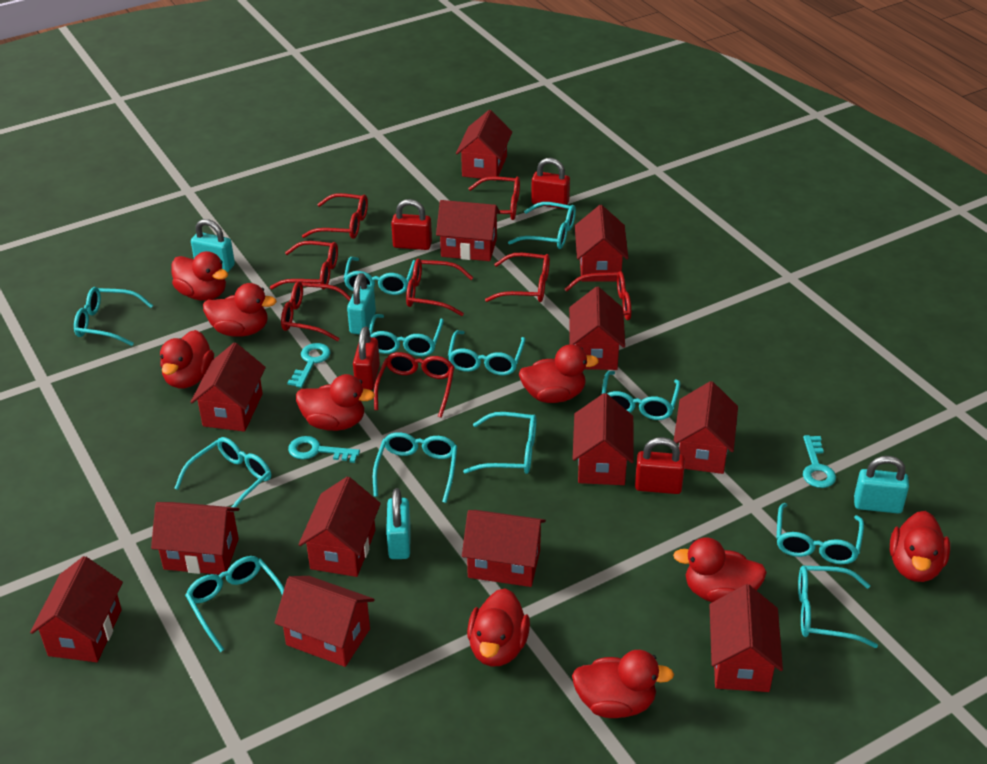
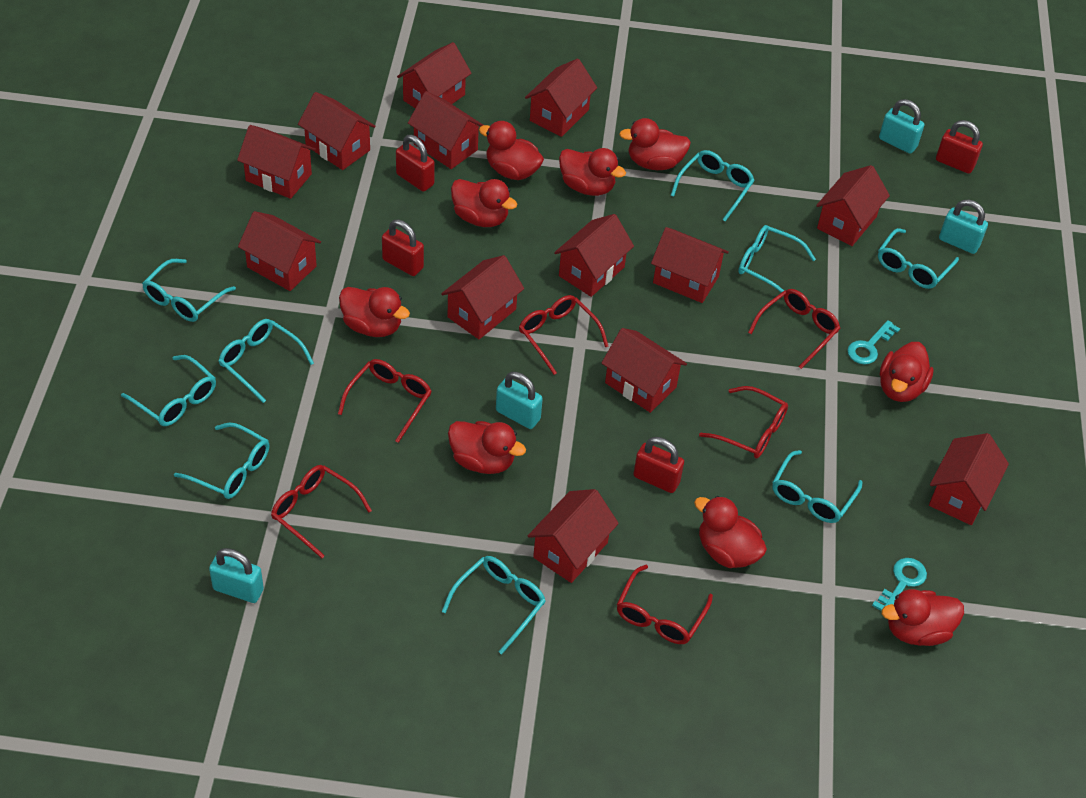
red glasses: 8 -> 6
turquoise glasses: 12 -> 9
turquoise key: 3 -> 2

